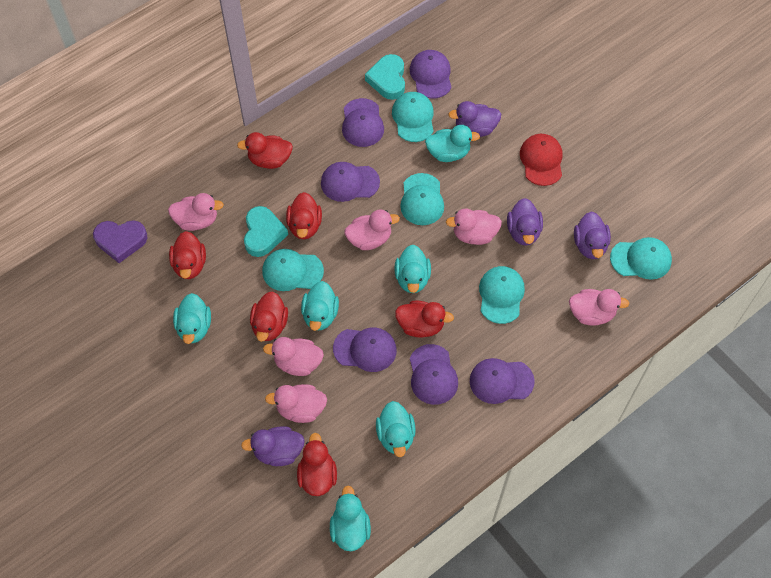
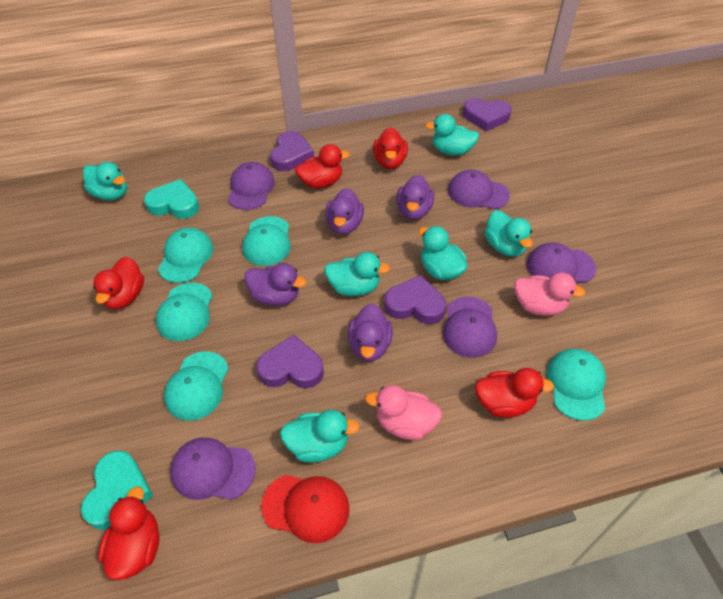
pink duck: 6 -> 2
purple cap: 6 -> 5
purple heart: 1 -> 4
red duck: 6 -> 5

